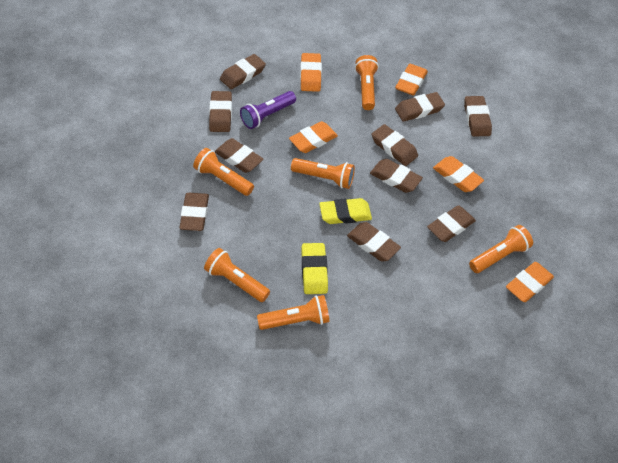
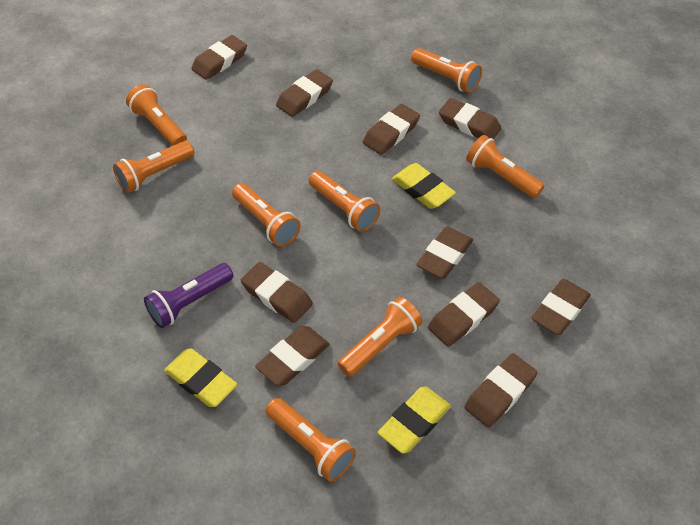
orange eraser: 5 -> 0
orange flashlight: 6 -> 8
yellow eraser: 2 -> 3

